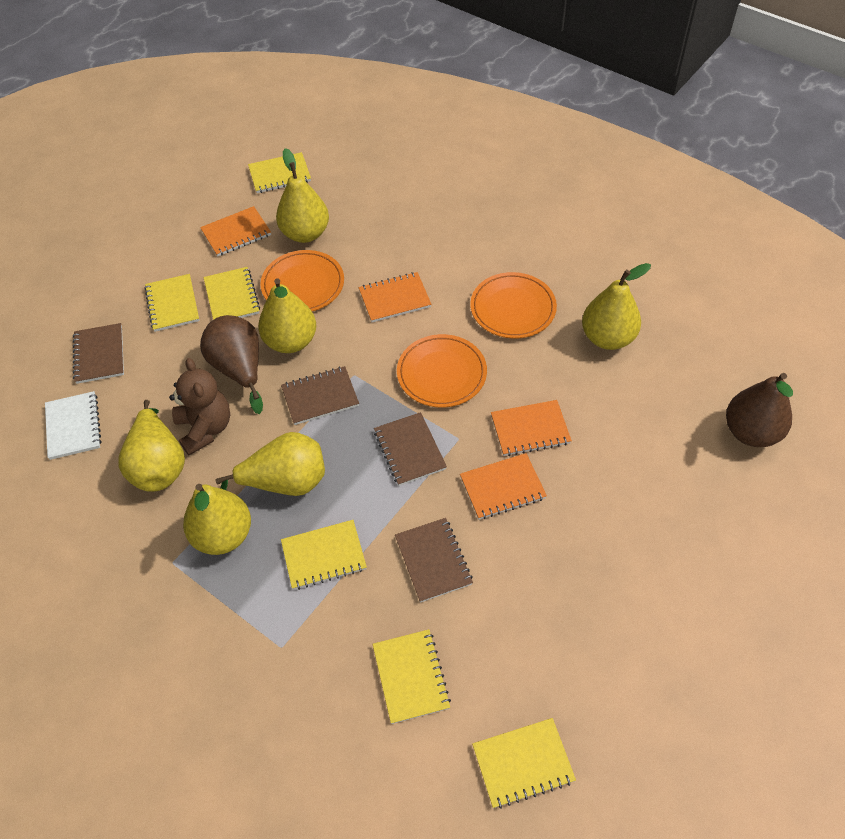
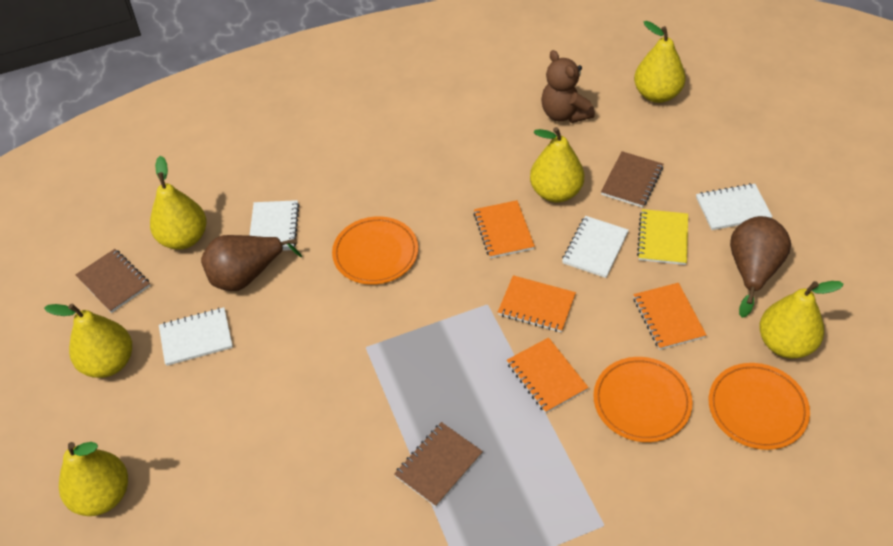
brown notebook: 4 -> 3
white notebook: 1 -> 4
yellow notebook: 6 -> 1

